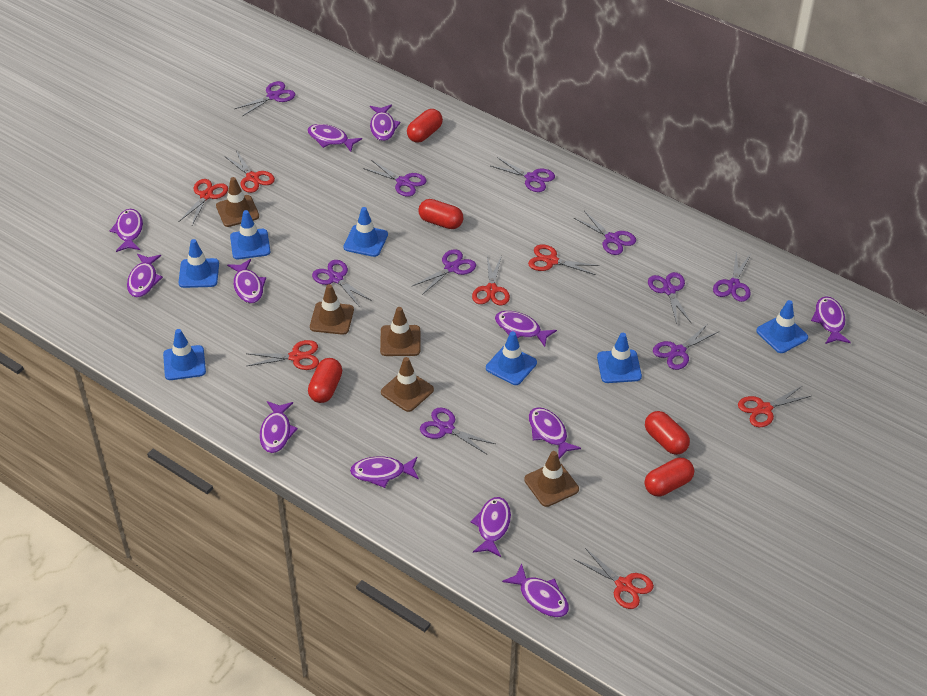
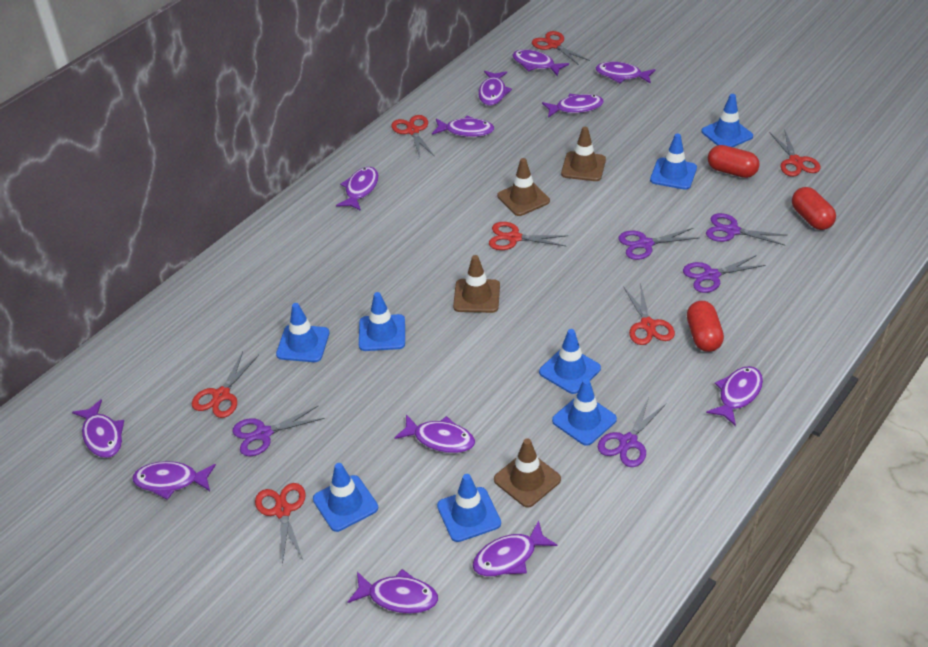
blue traffic cone: 7 -> 8
brown traffic cone: 5 -> 4
purple scissors: 10 -> 5
red capsule: 5 -> 3

